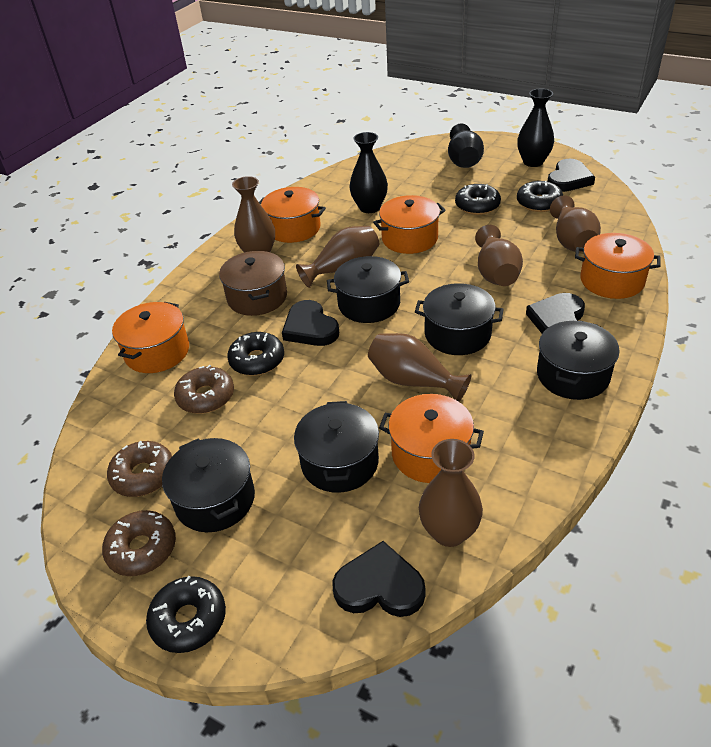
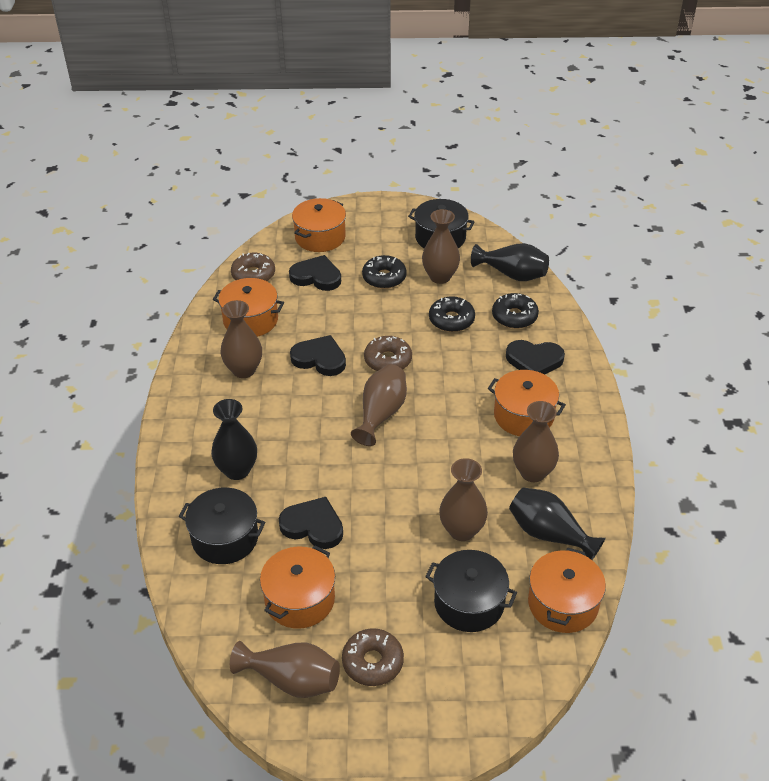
black donut: 4 -> 3
black pot: 5 -> 3
brown pot: 1 -> 0

